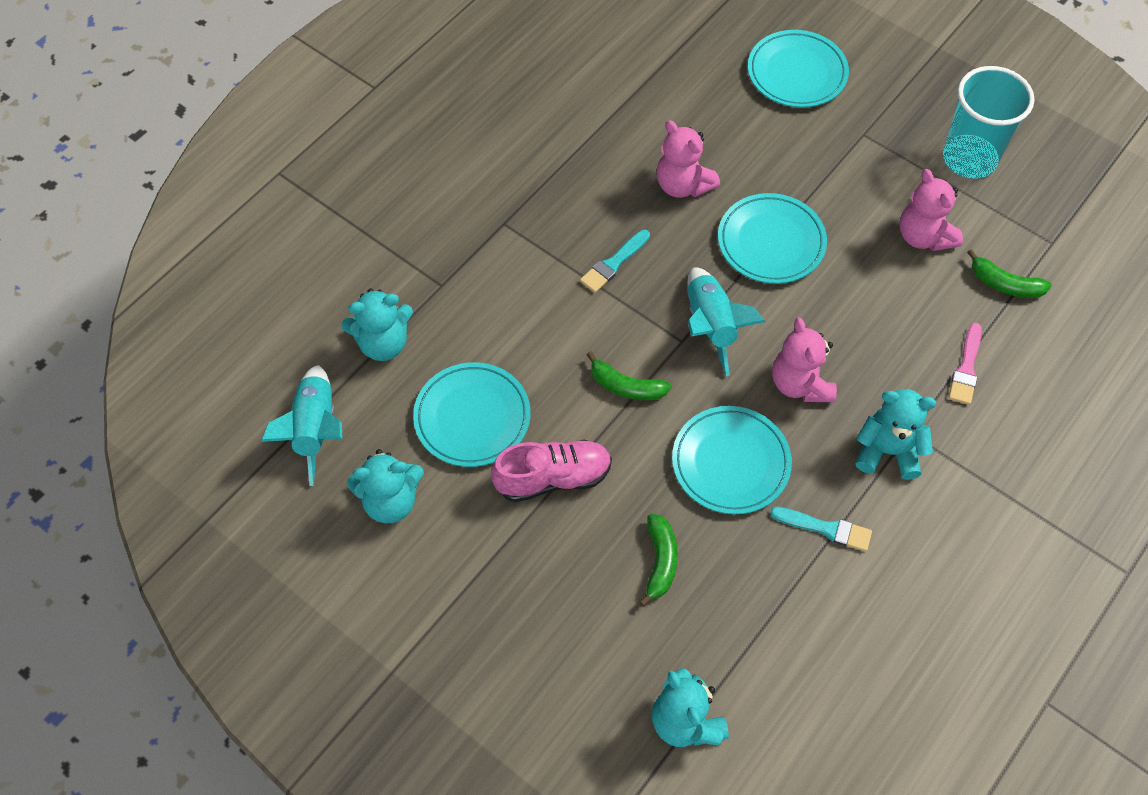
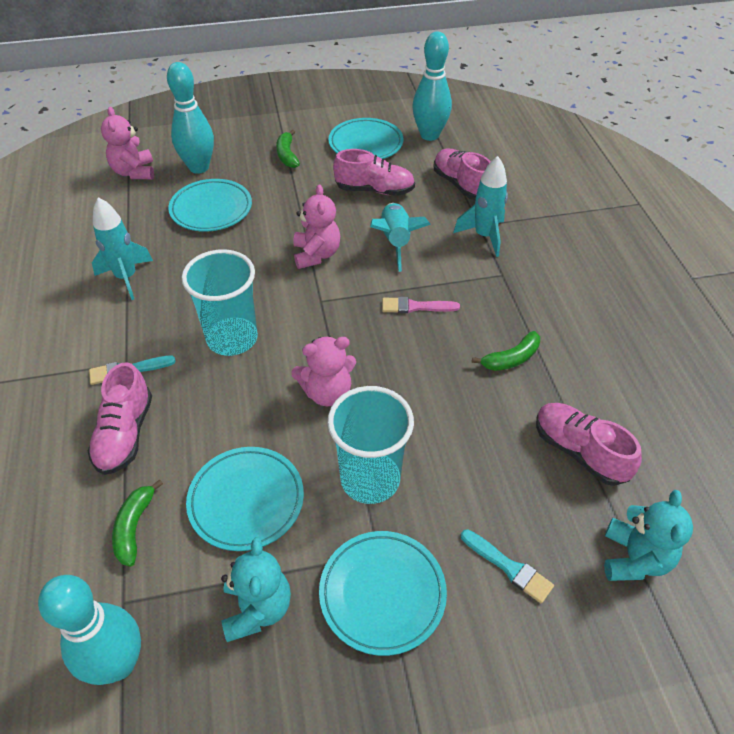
pink shoe: 1 -> 4
turquoise bowling pin: 0 -> 3
turquoise cup: 1 -> 2
turquoise rocket: 2 -> 3
turquoise teddy bear: 4 -> 2

